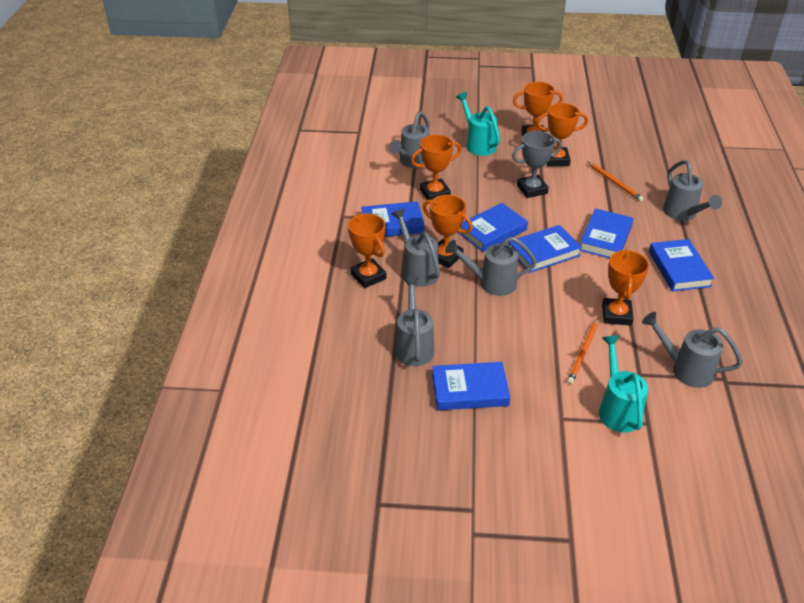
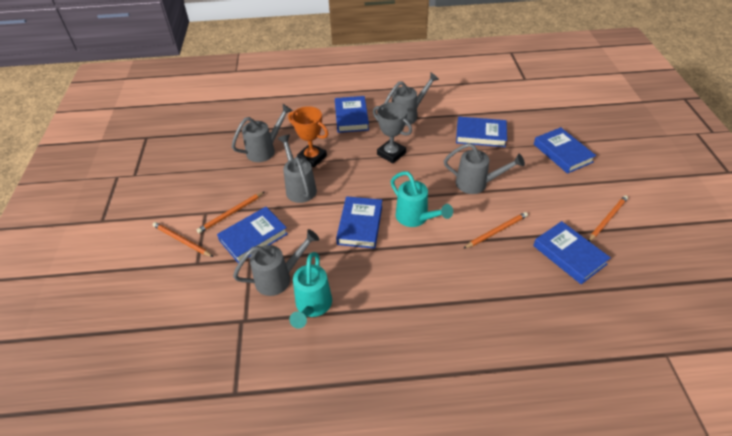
grey watering can: 6 -> 5
orange pencil: 2 -> 4
orange trophy: 6 -> 1

